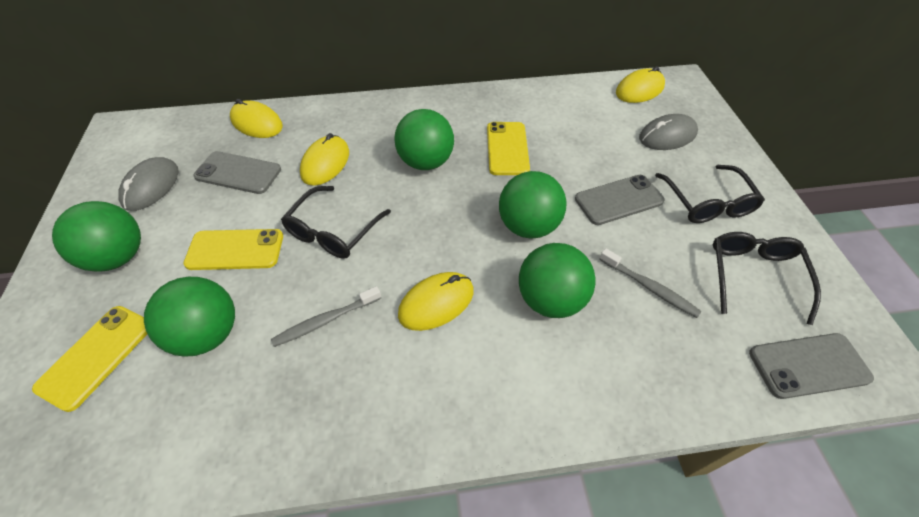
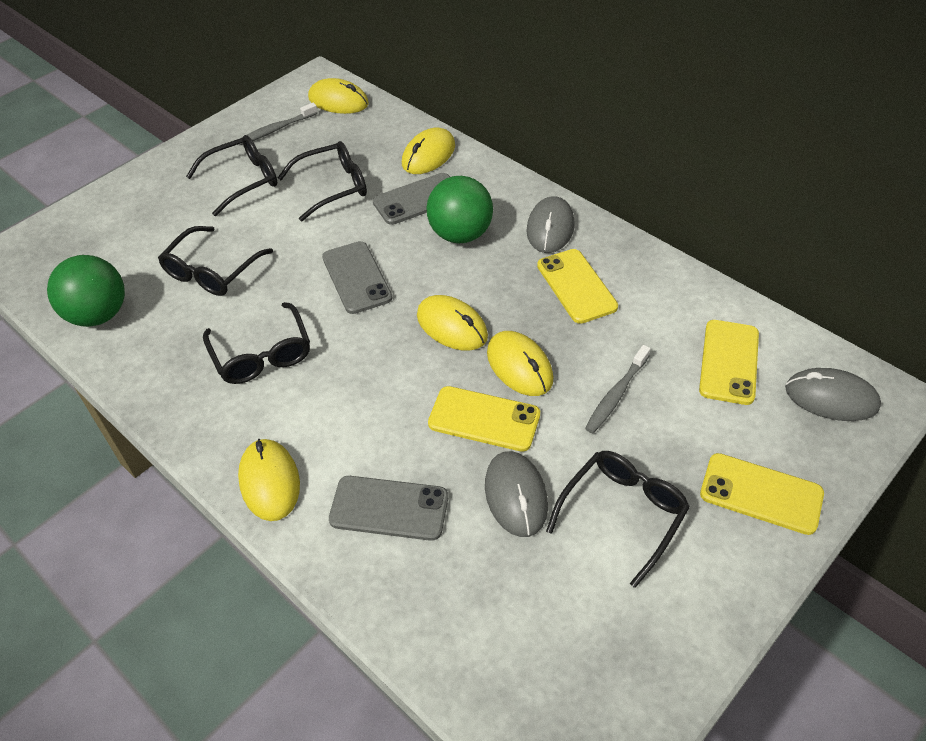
black glasses: 3 -> 5
green ball: 5 -> 2
grey mouse: 2 -> 3
yellow mouse: 4 -> 5
yellow phone: 3 -> 4

